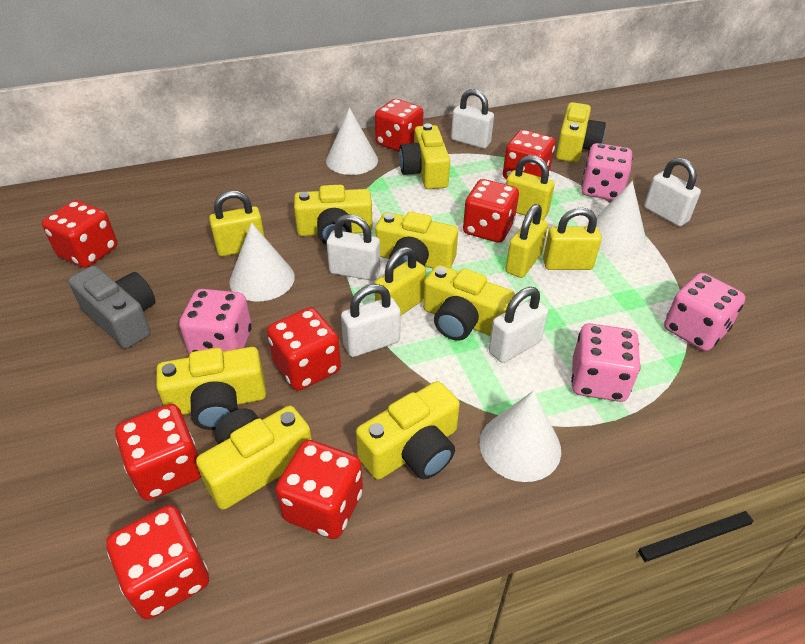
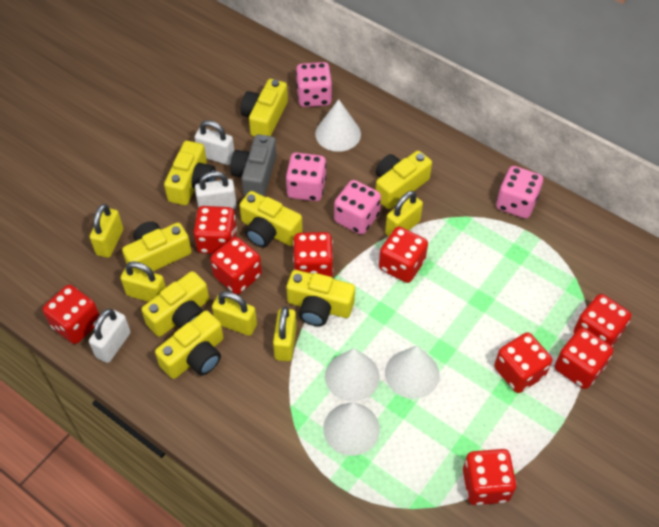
red dice: 8 -> 9
white padlock: 5 -> 3

